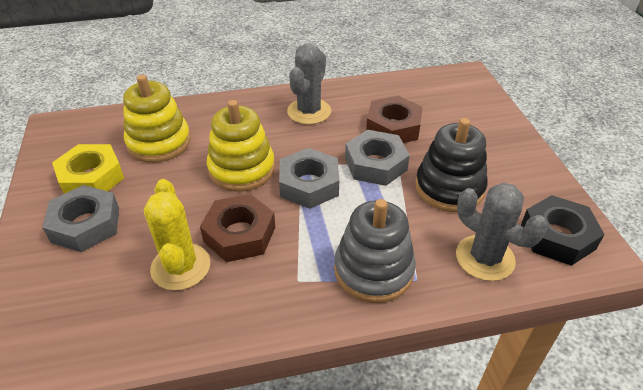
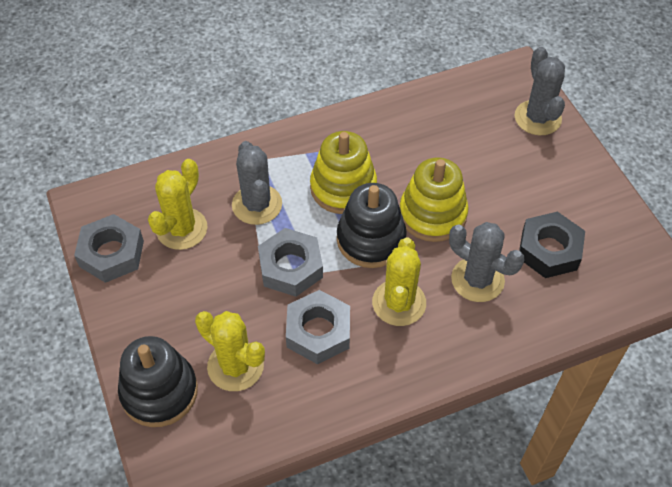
black stacking toy: 1 -> 2
brown nut: 2 -> 0
grey cactus: 2 -> 3
grey stacking toy: 1 -> 0
yellow cactus: 1 -> 3
yellow nut: 1 -> 0

